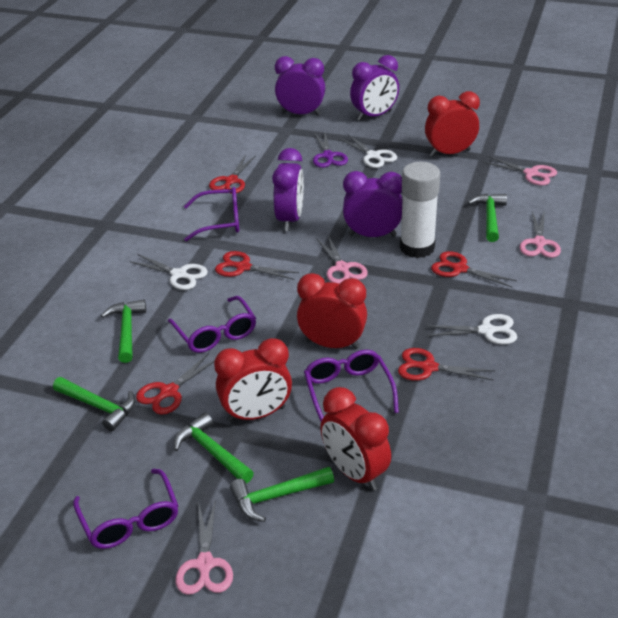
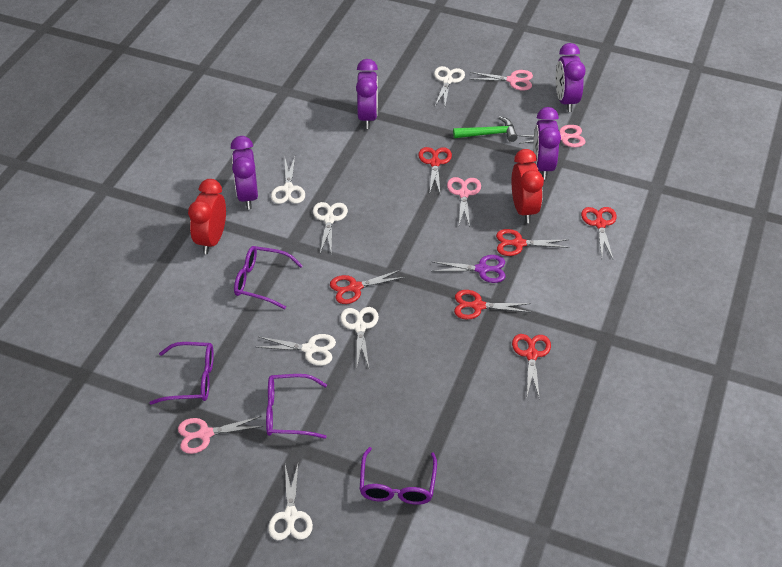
green hammer: 5 -> 1
red clock: 4 -> 2
red scissors: 5 -> 6
white glue stick: 1 -> 0
white scissors: 3 -> 6

